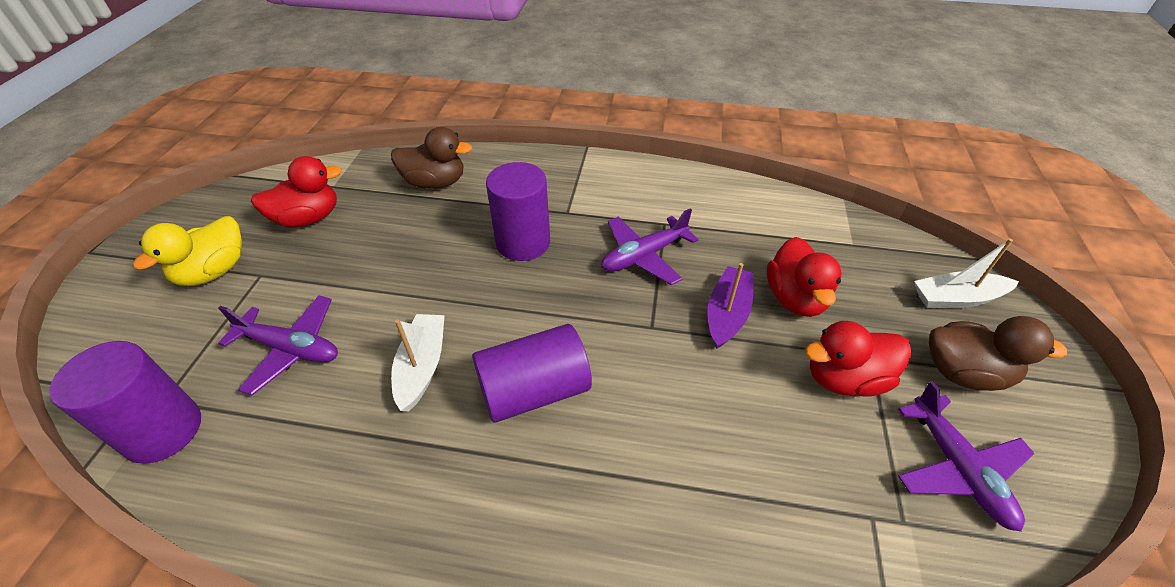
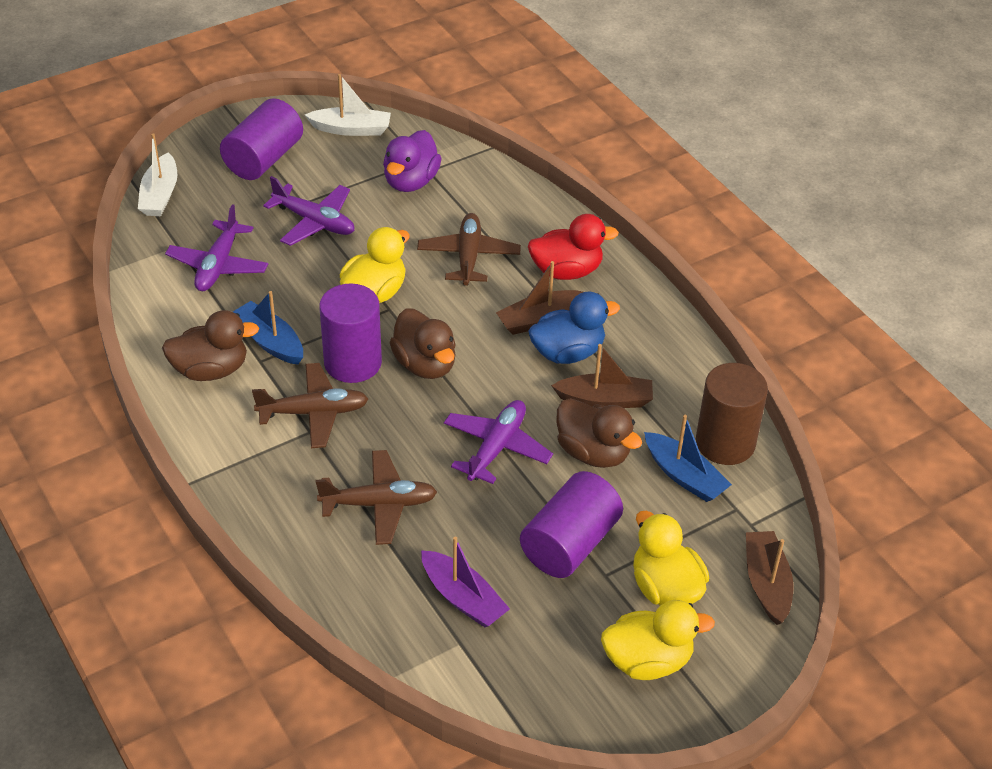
blue boat: 0 -> 2
blue duck: 0 -> 1
brown boat: 0 -> 3
brown cylinder: 0 -> 1
brown duck: 2 -> 3
brown plane: 0 -> 3
purple duck: 0 -> 1
red duck: 3 -> 1
yellow duck: 1 -> 3

